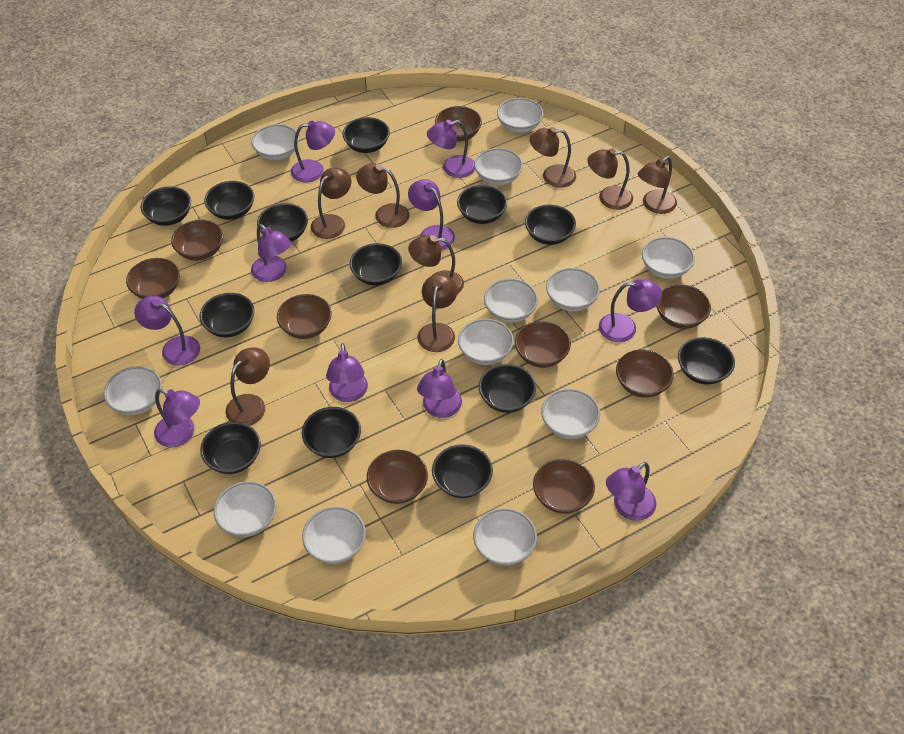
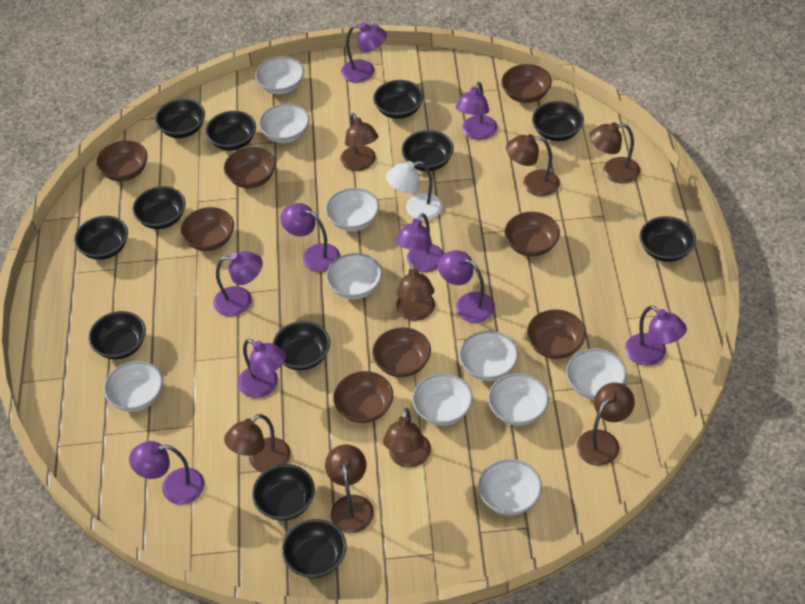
black bowl: 13 -> 12
brown bowl: 9 -> 8
purple lamp: 10 -> 9
white bowl: 12 -> 10
white lamp: 0 -> 1

